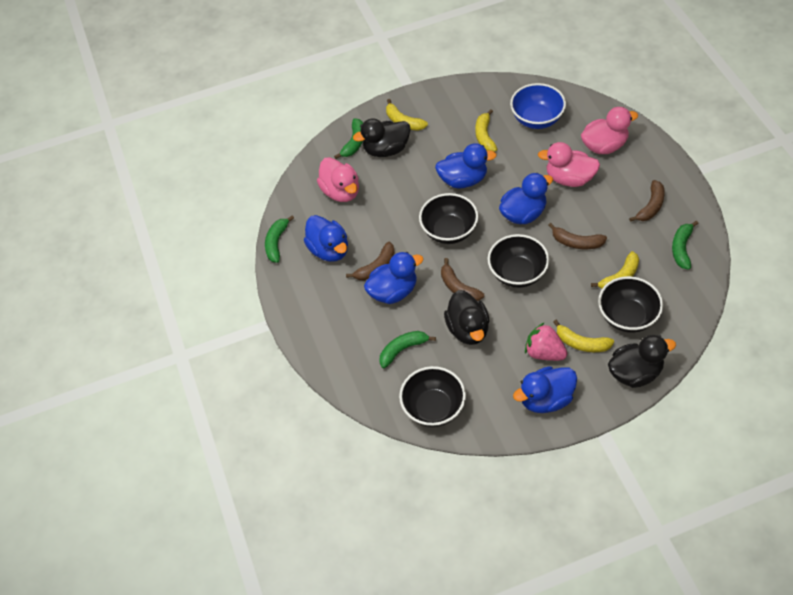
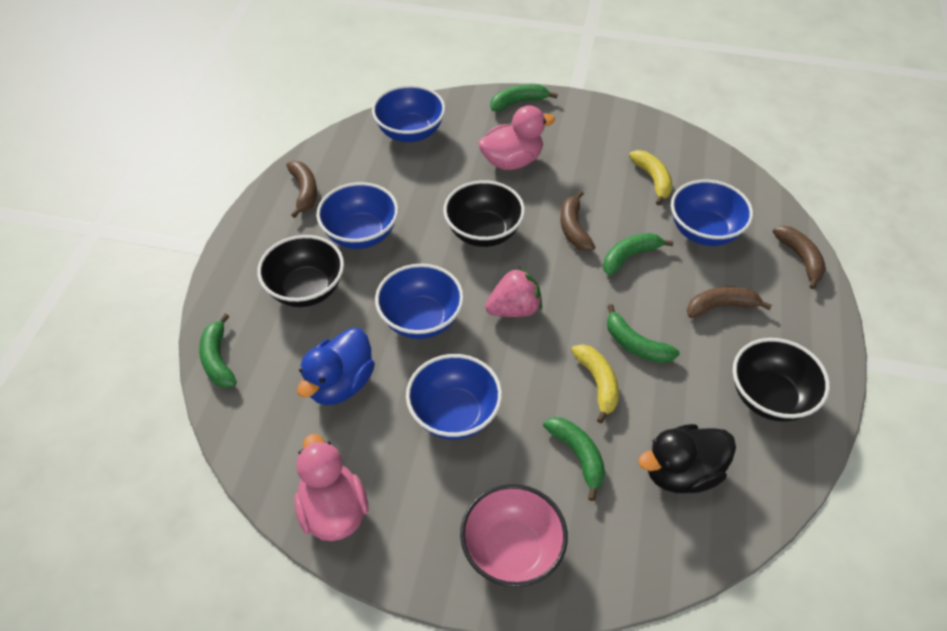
black bowl: 4 -> 3
black duck: 3 -> 1
blue bowl: 1 -> 5
blue duck: 5 -> 1
green banana: 4 -> 5
pink bowl: 0 -> 1
pink duck: 3 -> 2
yellow banana: 4 -> 2

